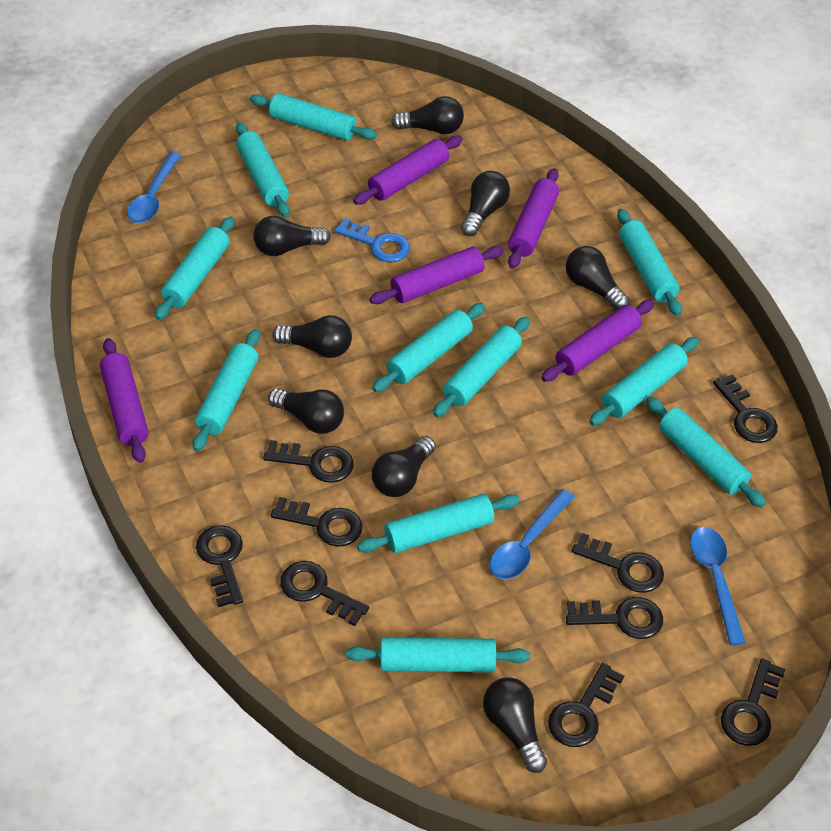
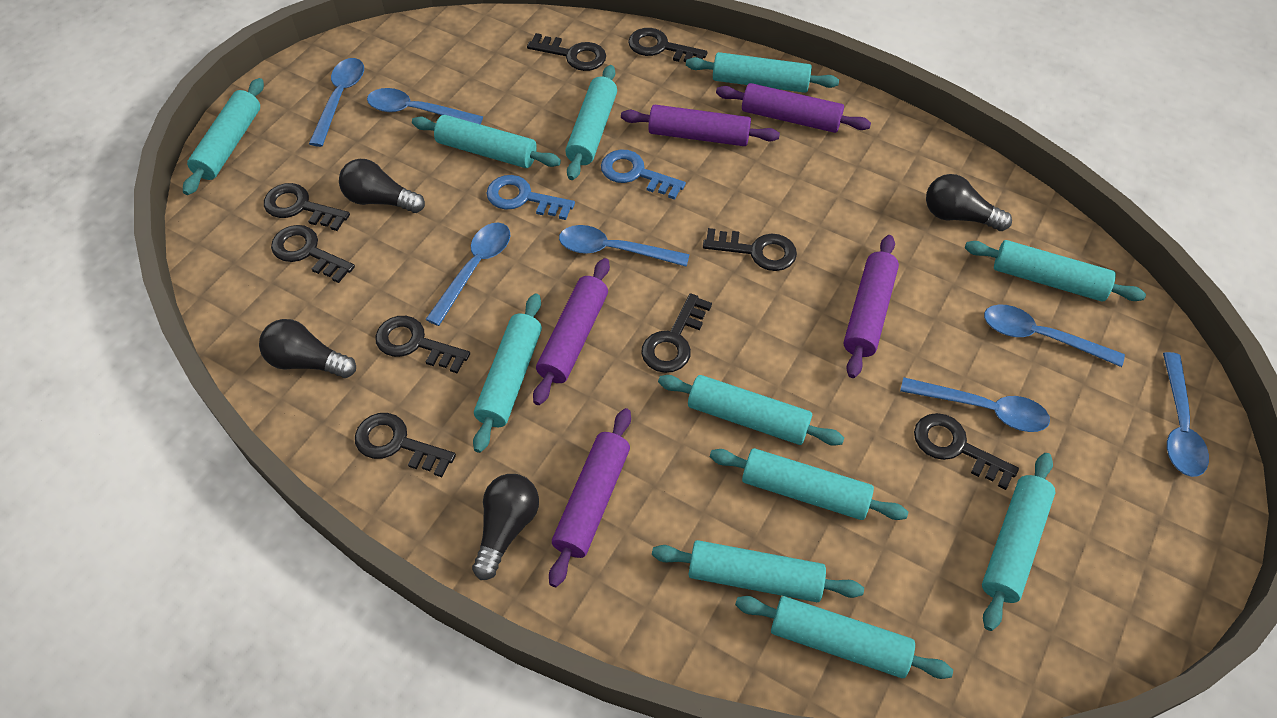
black light bulb: 8 -> 4
blue key: 1 -> 2
blue spoon: 3 -> 7

